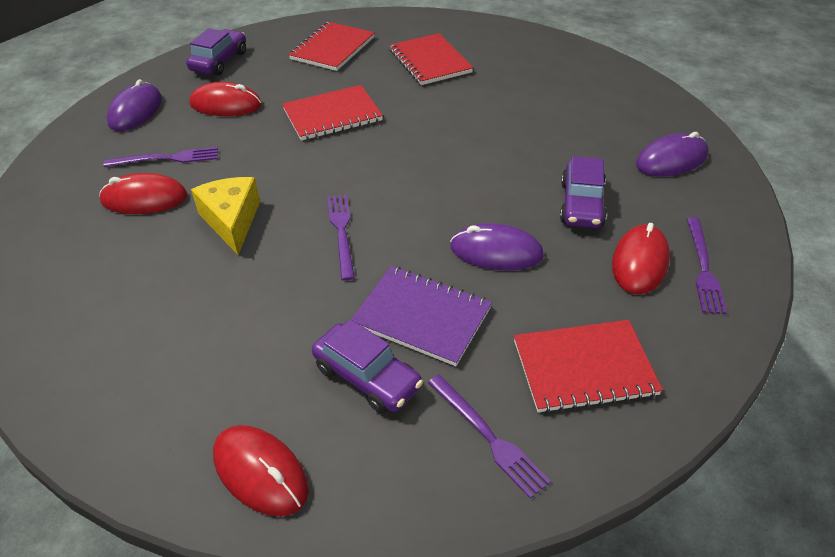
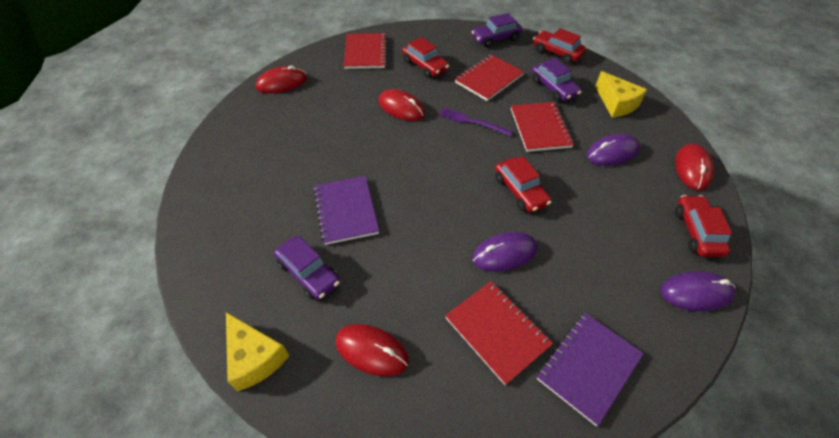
purple fork: 4 -> 1
purple notebook: 1 -> 2
red car: 0 -> 4
yellow cheese: 1 -> 2

